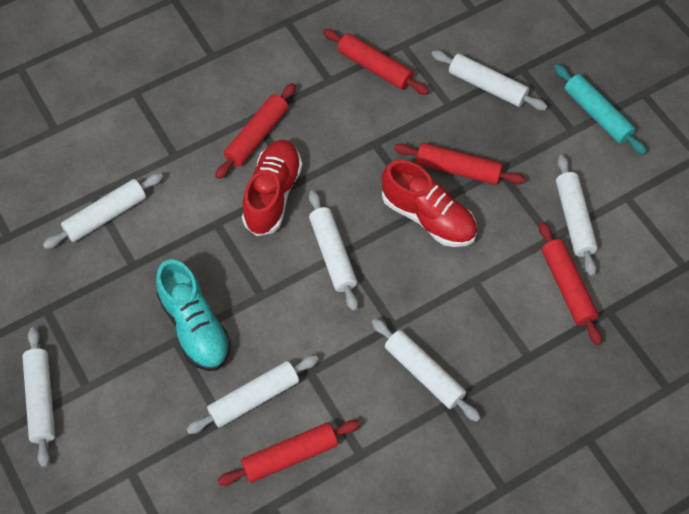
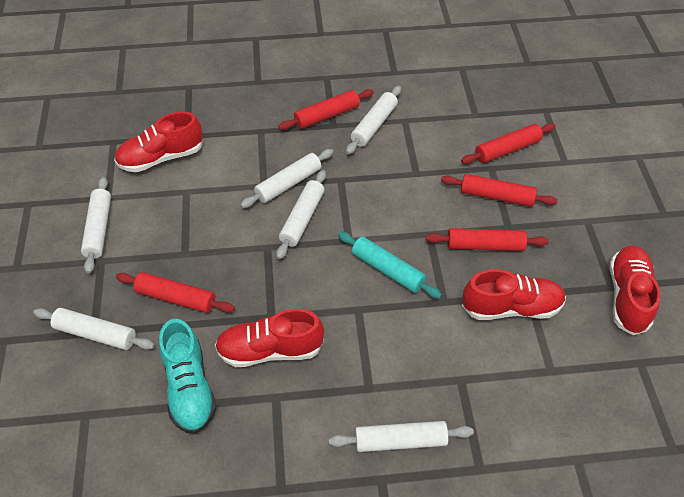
red shoe: 2 -> 4
white rolling pin: 7 -> 6

